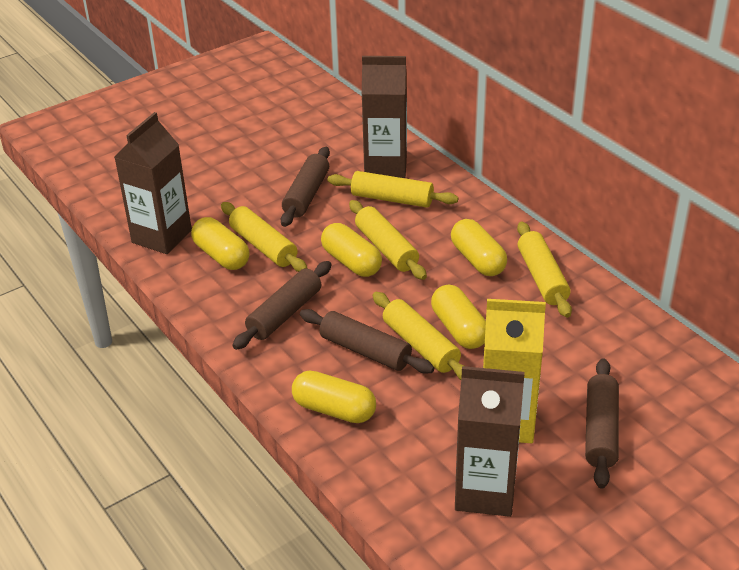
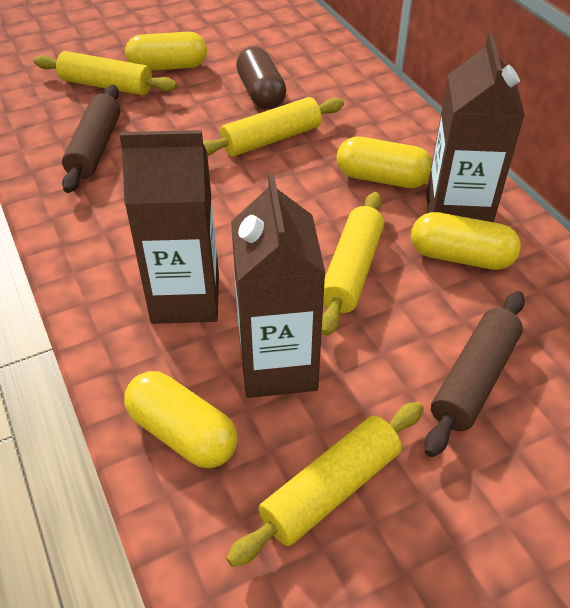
brown capsule: 0 -> 1
brown rolling pin: 4 -> 2
yellow capsule: 5 -> 4
yellow carton: 1 -> 0
yellow rolling pin: 5 -> 4

